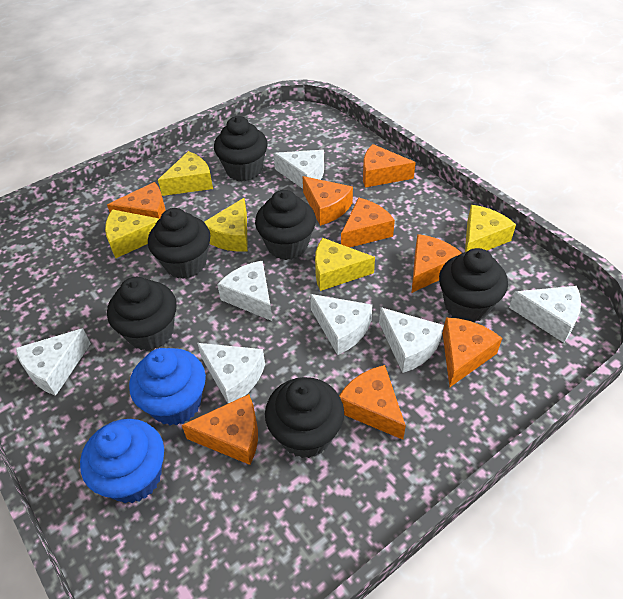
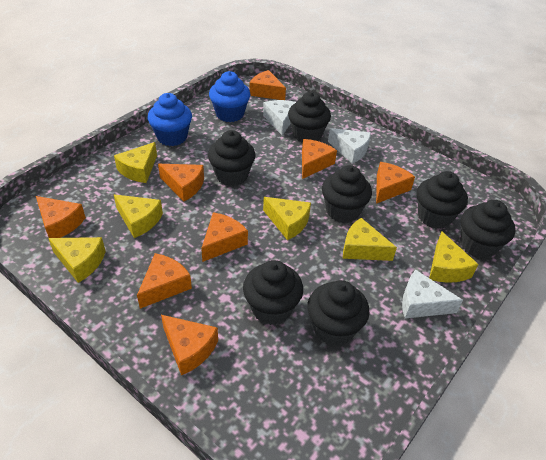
black cupcake: 6 -> 7
white cheese: 7 -> 3
yellow cheese: 5 -> 6

